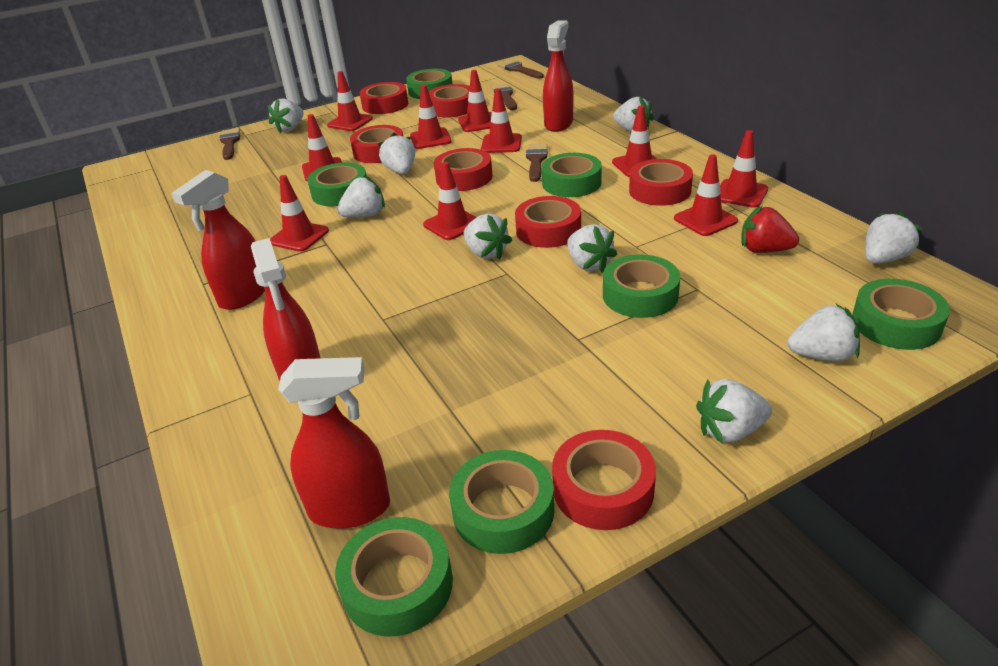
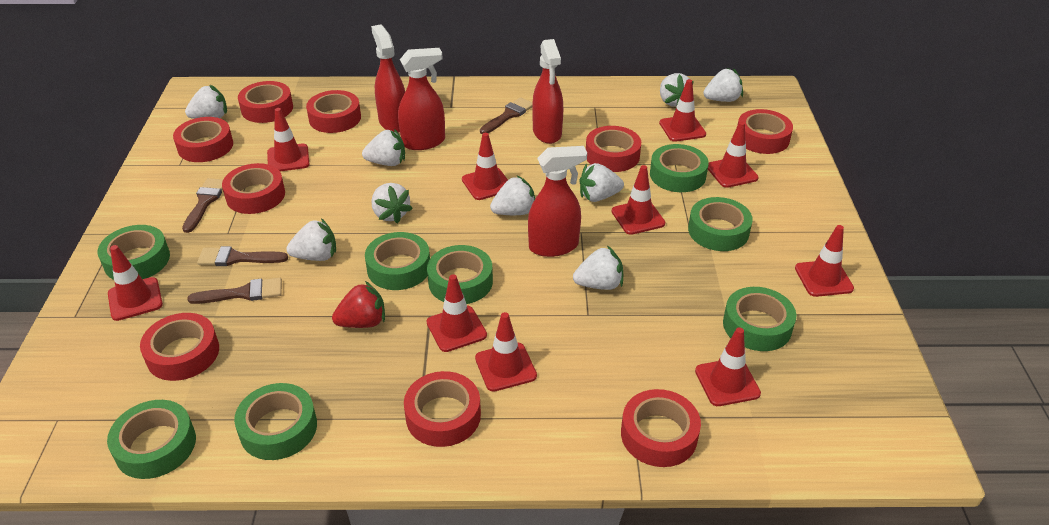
green tape: 7 -> 8
red tape: 7 -> 9

